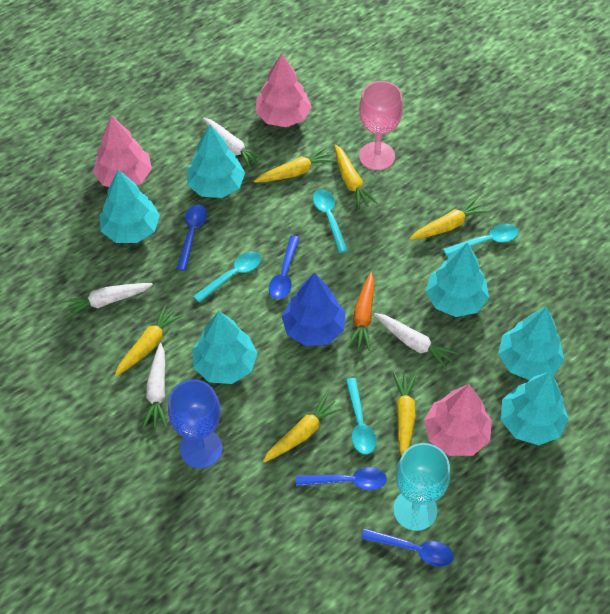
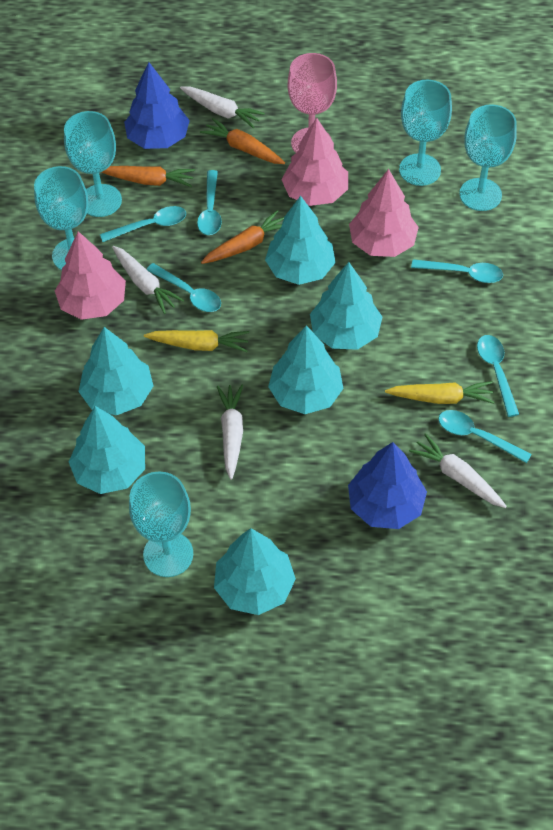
blue goblet: 1 -> 0
blue spoon: 4 -> 0
blue tree: 1 -> 2
orange carrot: 1 -> 3
turquoise goblet: 1 -> 5
turquoise spoon: 4 -> 6
yellow carrot: 6 -> 2

